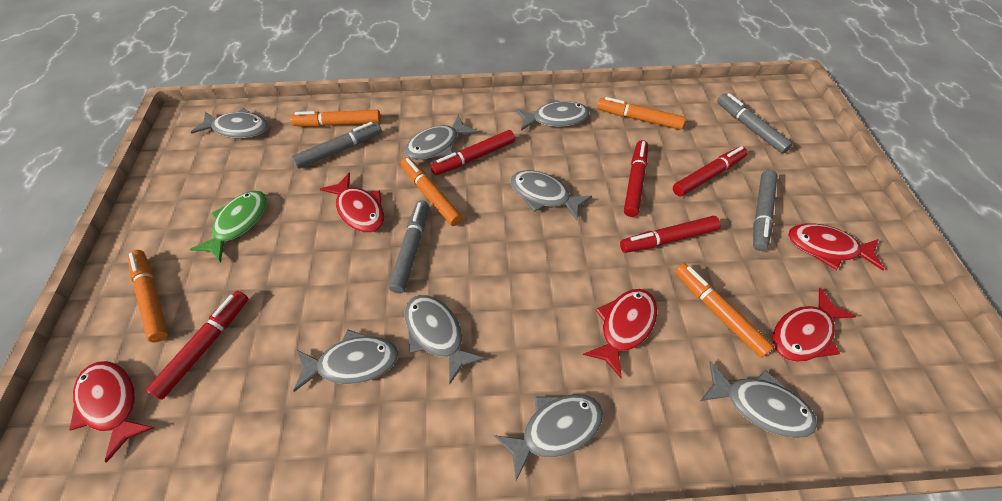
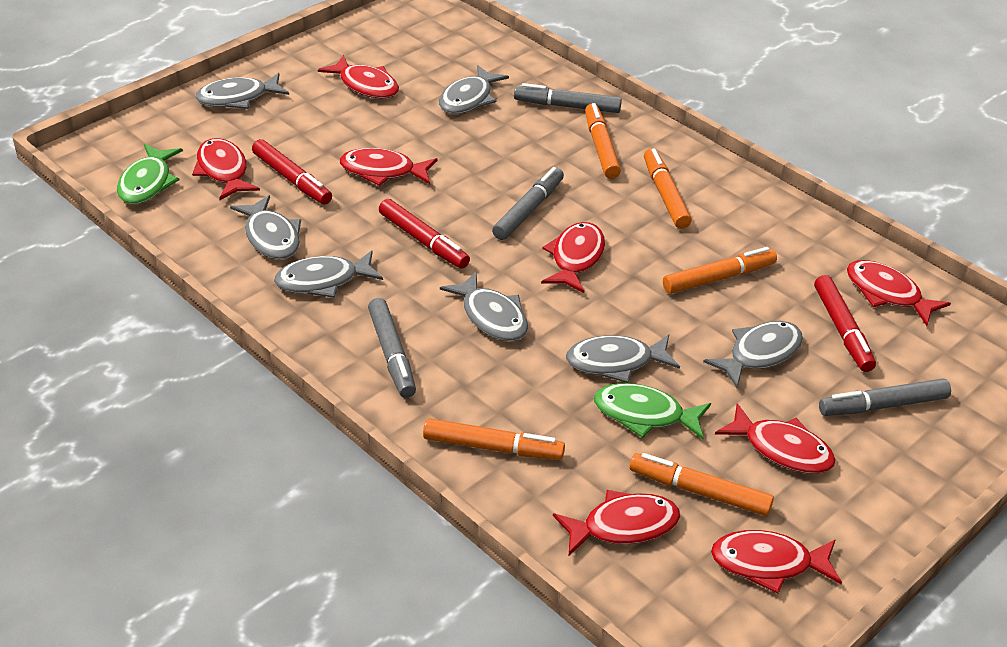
green fish: 1 -> 2
grey fish: 8 -> 7
red fish: 5 -> 8
red marker: 5 -> 3

